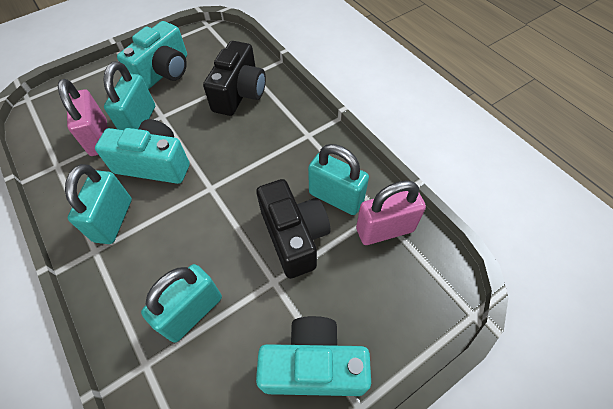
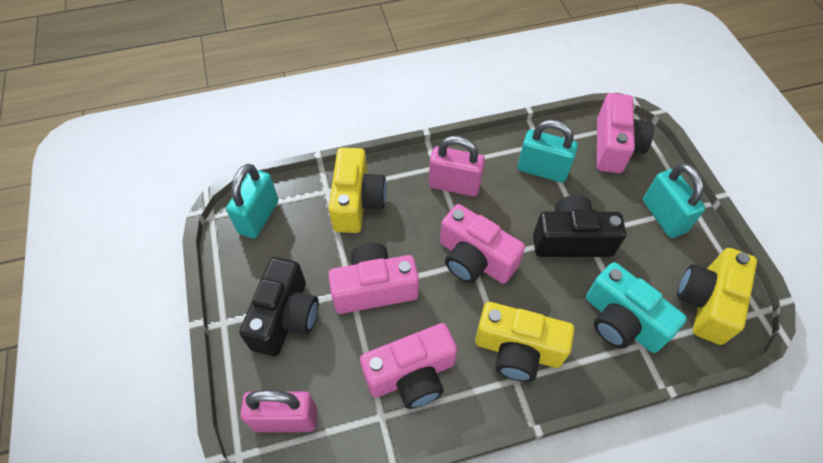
pink camera: 0 -> 4
turquoise camera: 3 -> 1
turquoise padlock: 4 -> 3
yellow camera: 0 -> 3

